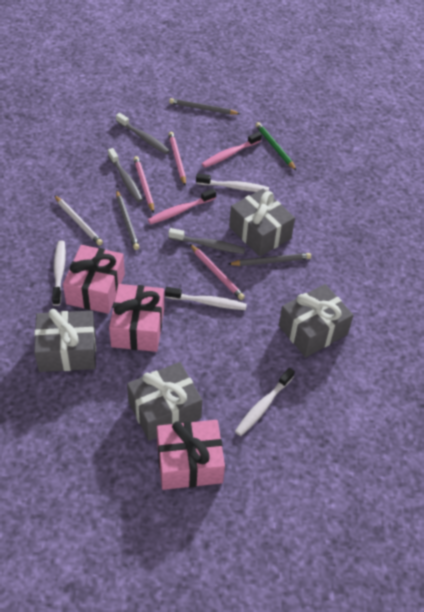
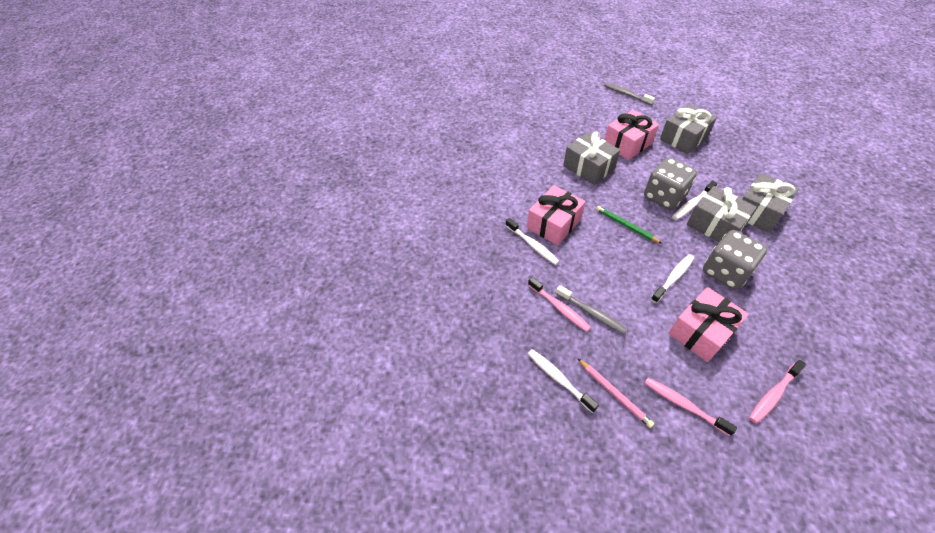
grey dice: 0 -> 2
grey pencil: 3 -> 0
grey toothbrush: 3 -> 2
pink pencil: 3 -> 1
pink toothbrush: 2 -> 3
white pencil: 1 -> 0

